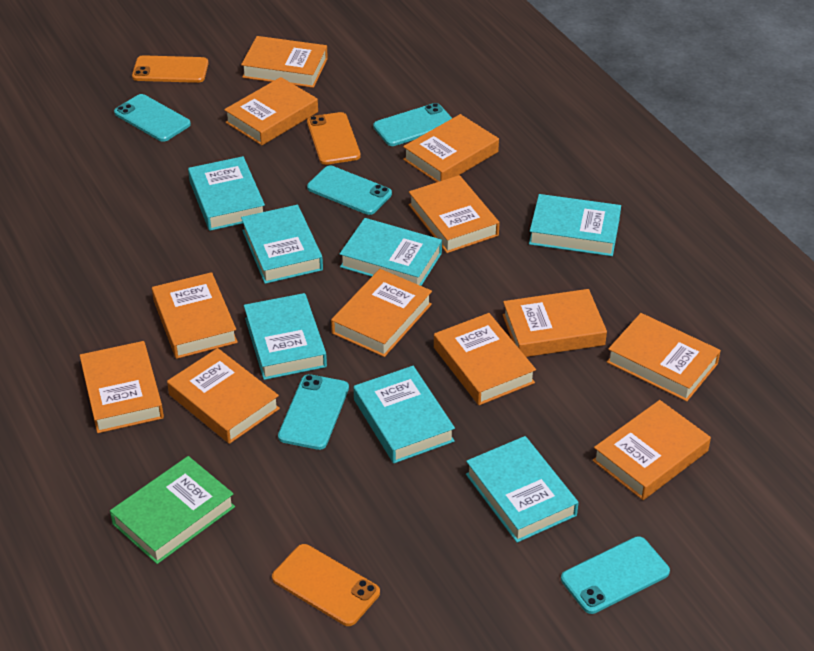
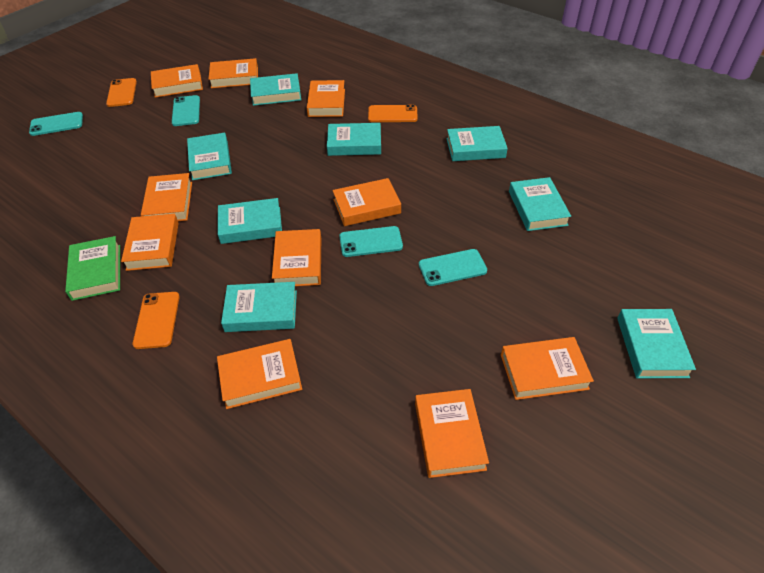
orange book: 12 -> 10
turquoise book: 7 -> 8
turquoise phone: 5 -> 4

